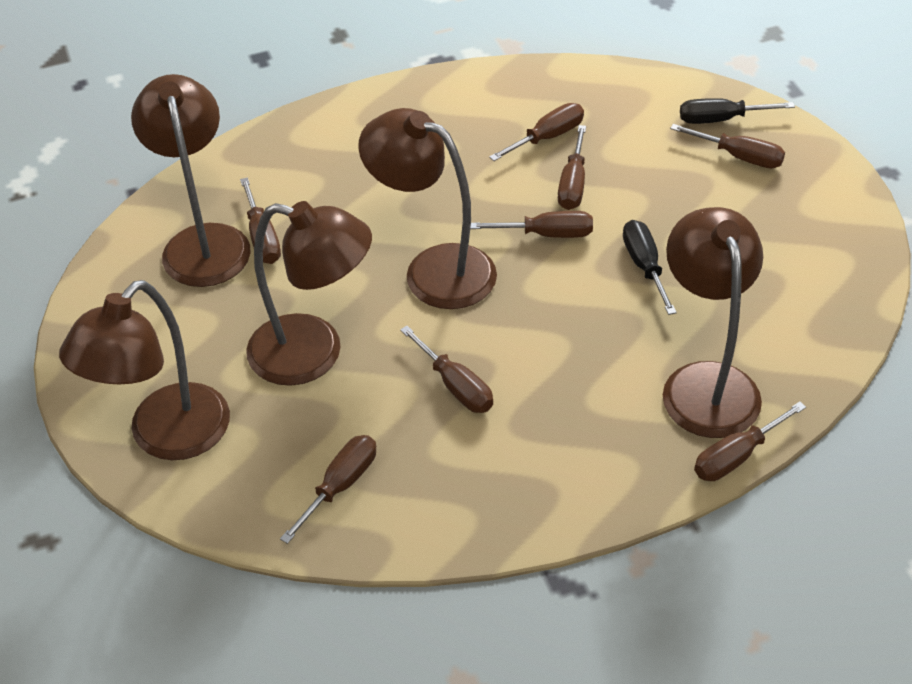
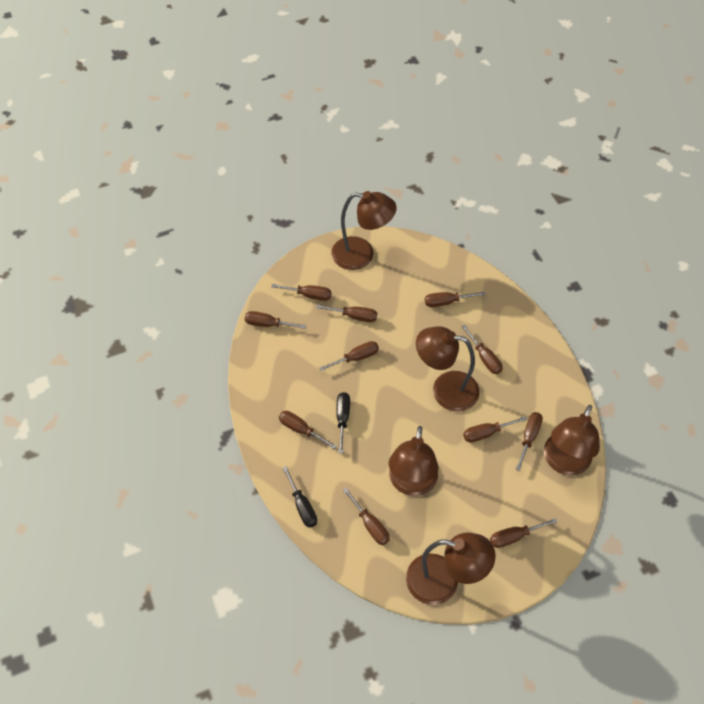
brown screwdriver: 8 -> 11

